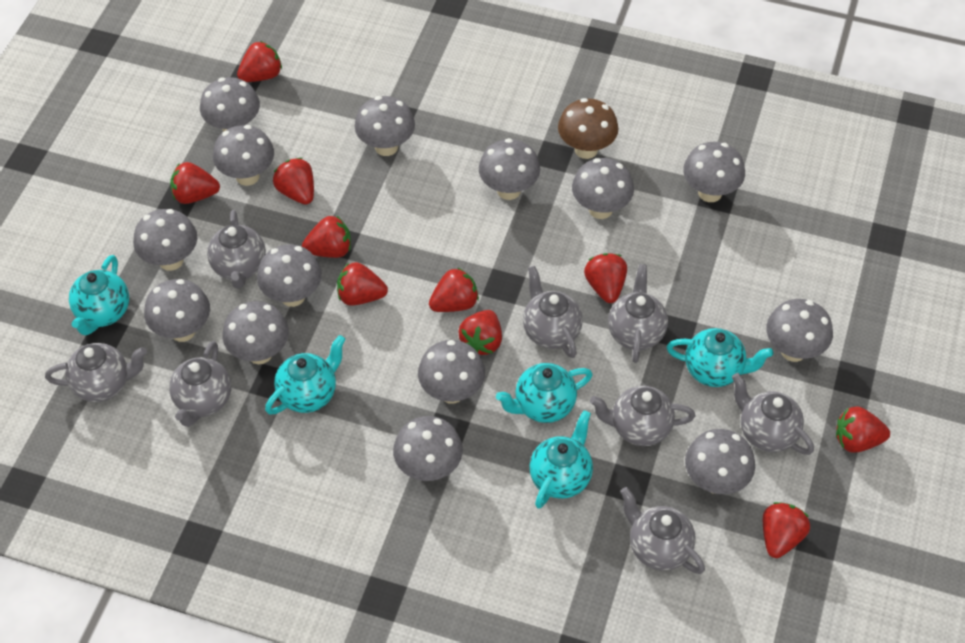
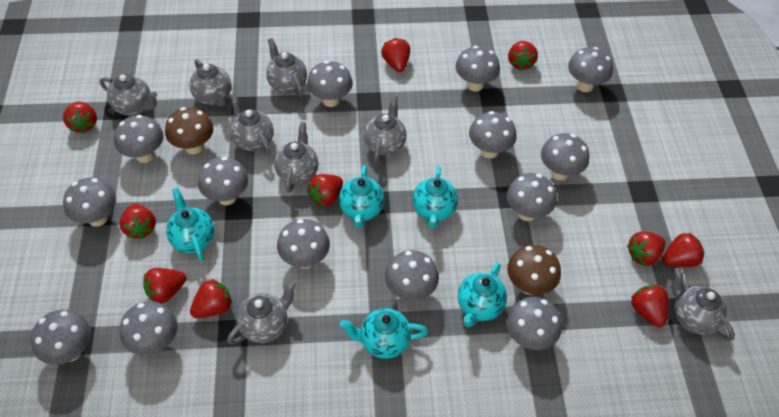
brown mushroom: 1 -> 2

